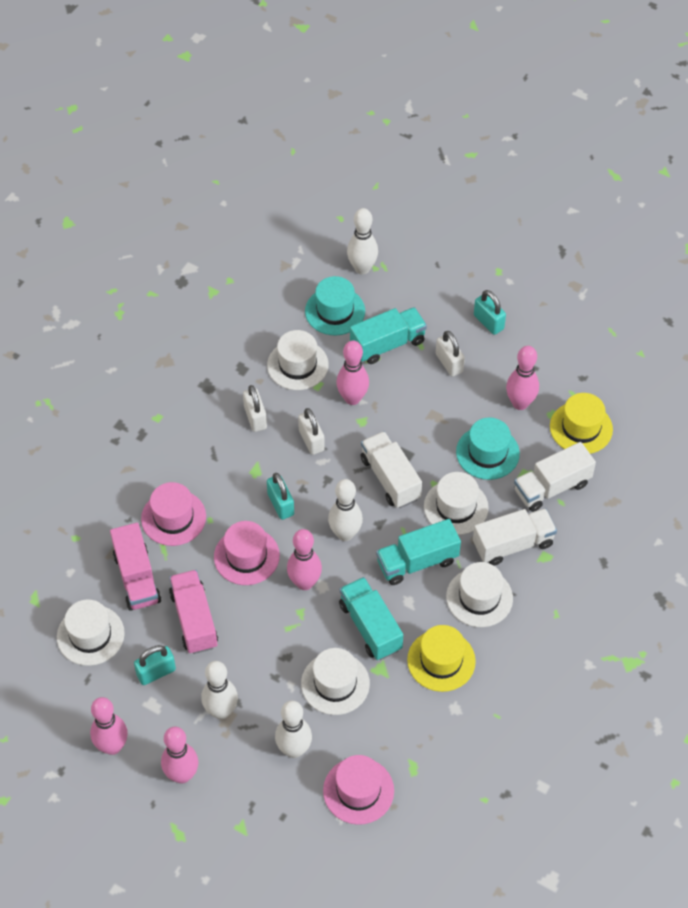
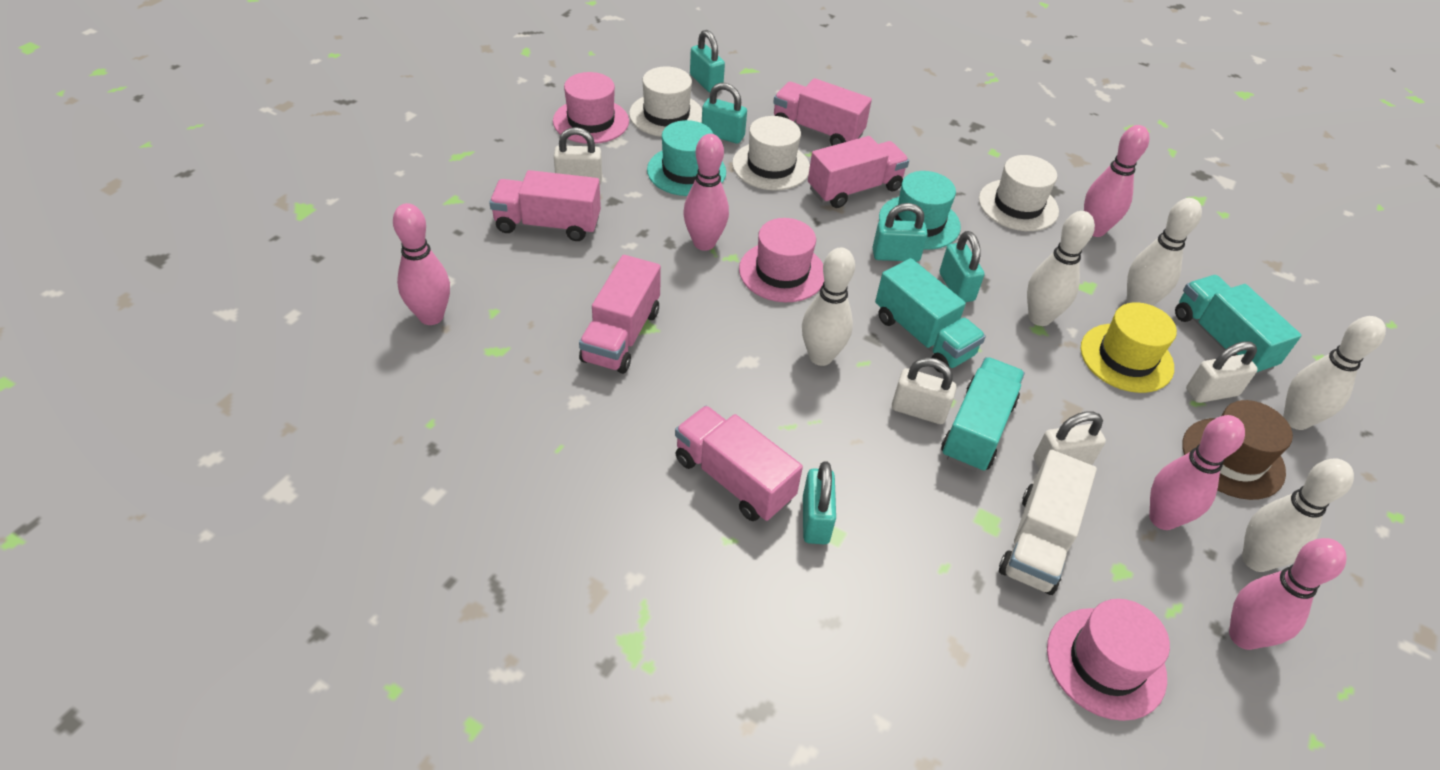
brown hat: 0 -> 1
pink truck: 2 -> 5
turquoise padlock: 3 -> 5
white bowling pin: 4 -> 5
white hat: 5 -> 3
white padlock: 3 -> 4
white truck: 3 -> 1
yellow hat: 2 -> 1

